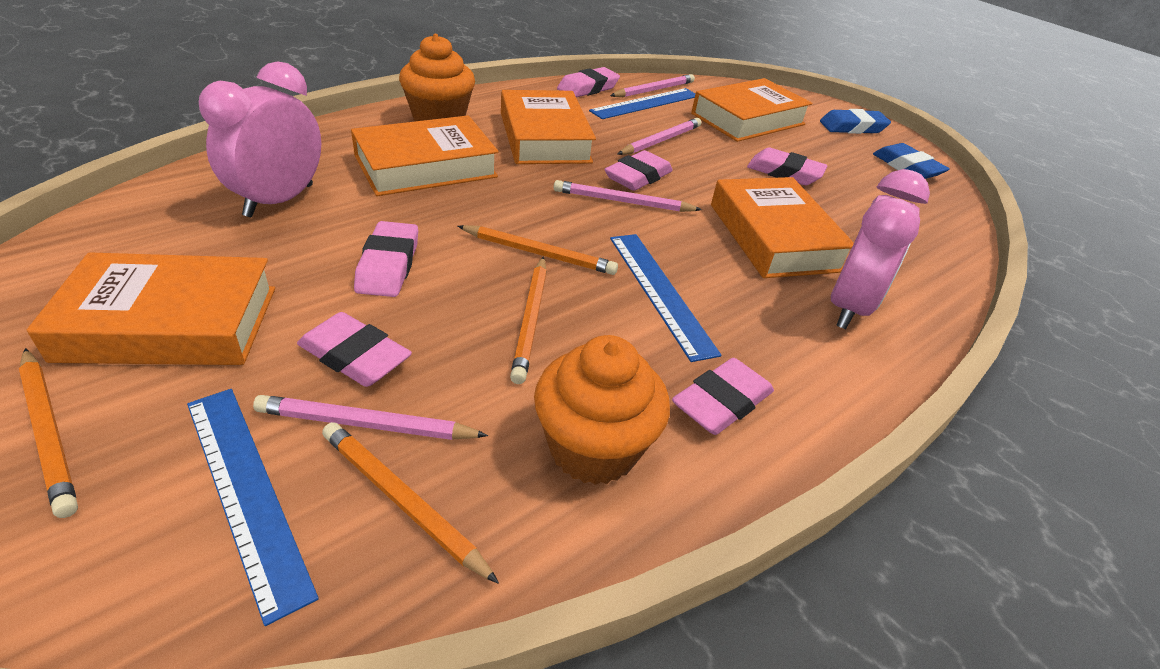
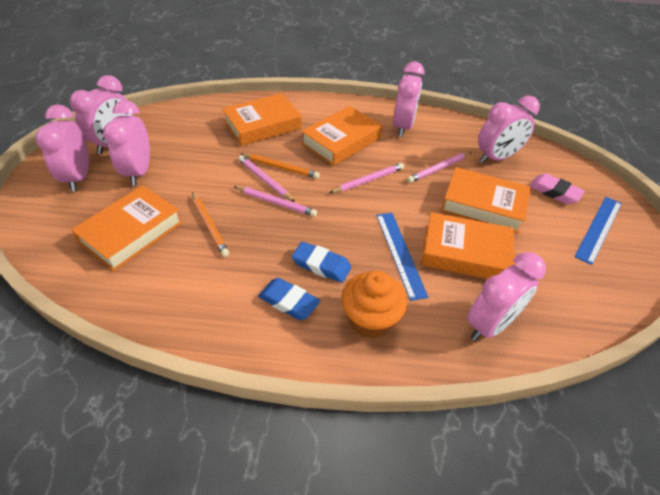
blue ruler: 3 -> 2
orange cupcake: 2 -> 1
orange pencil: 4 -> 2
pink clock: 2 -> 6
pink eraser: 6 -> 1

